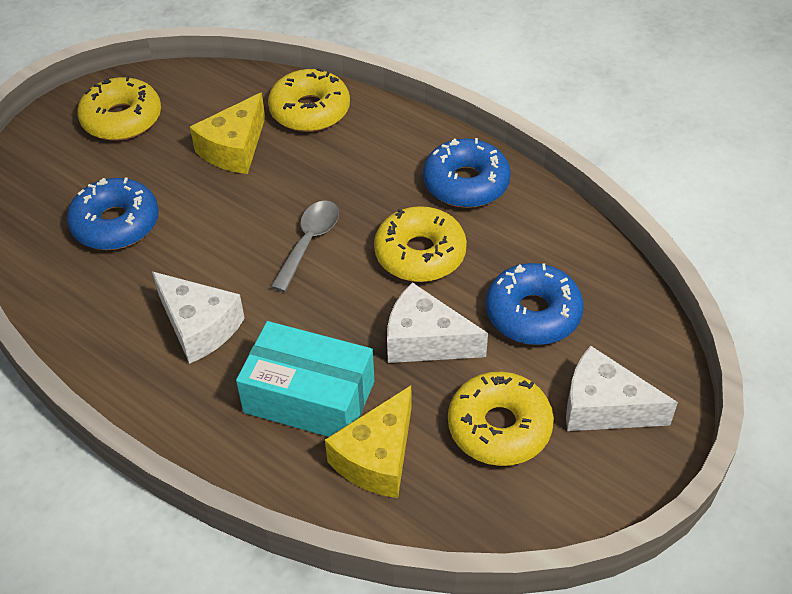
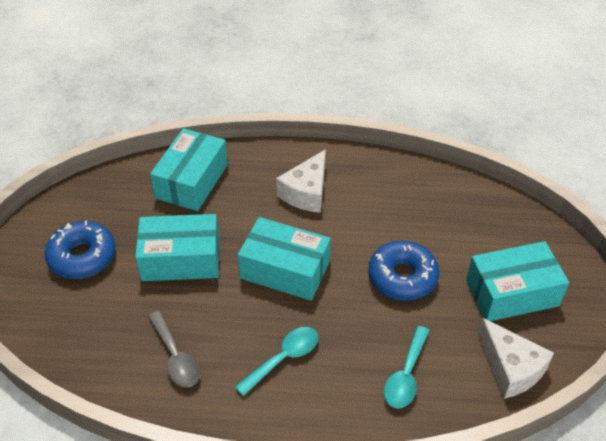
blue donut: 3 -> 2
turquoise box: 1 -> 4
turquoise spoon: 0 -> 2
white cheese: 3 -> 2
yellow cheese: 2 -> 0
yellow donut: 4 -> 0

